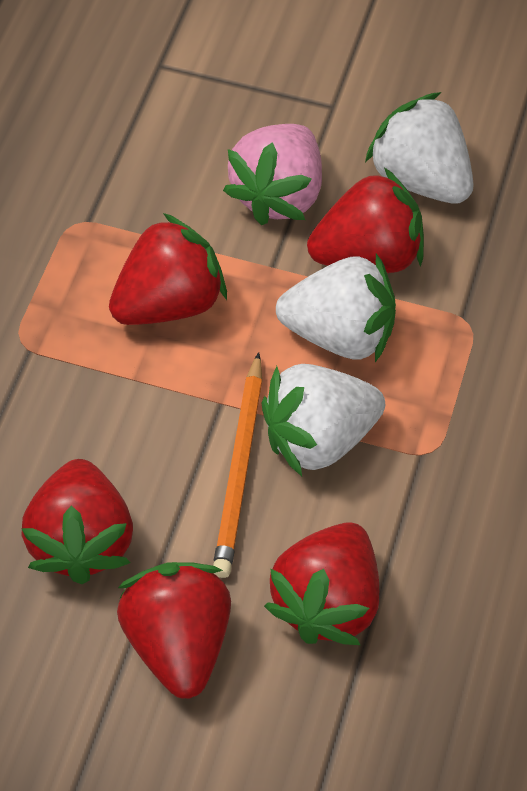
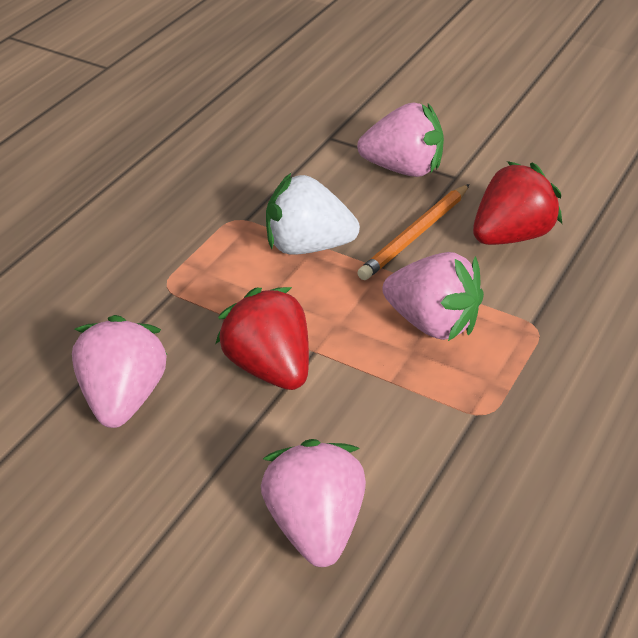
pink strawberry: 1 -> 4
red strawberry: 5 -> 2
white strawberry: 3 -> 1

